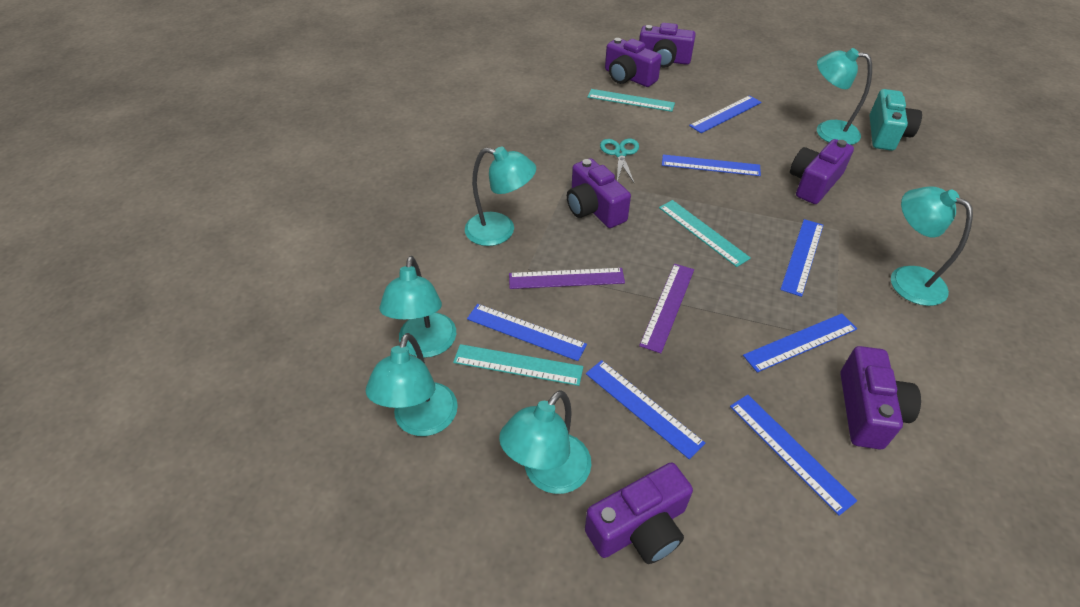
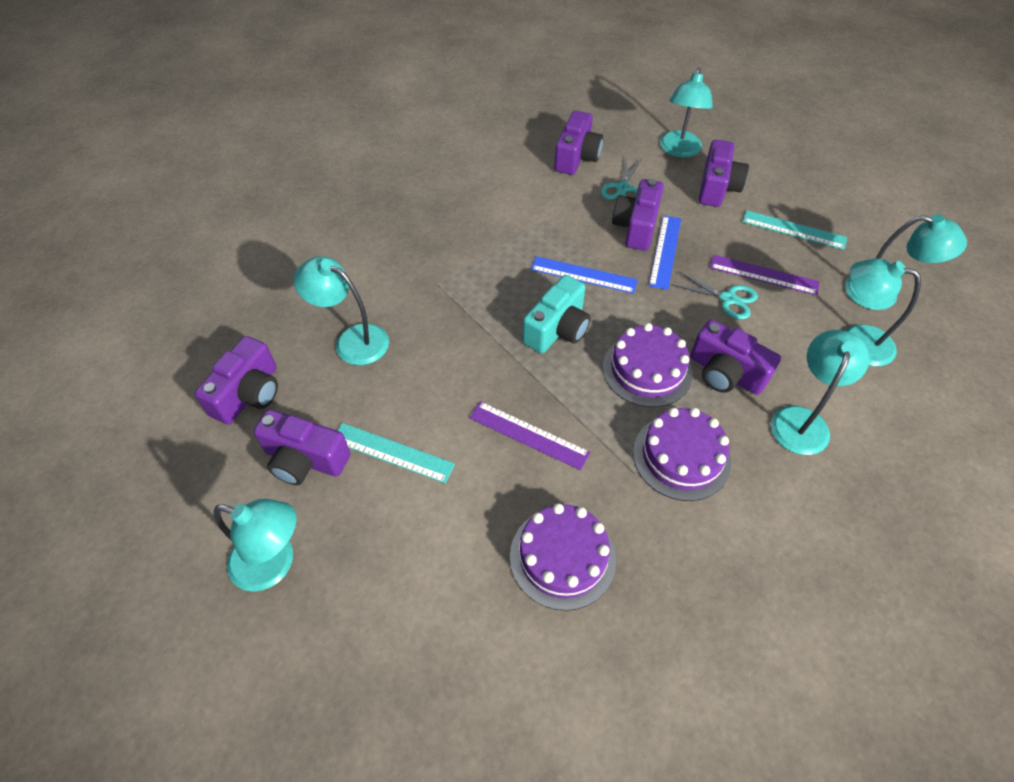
blue ruler: 7 -> 2
purple cake: 0 -> 3
turquoise ruler: 3 -> 2
turquoise scissors: 1 -> 2

